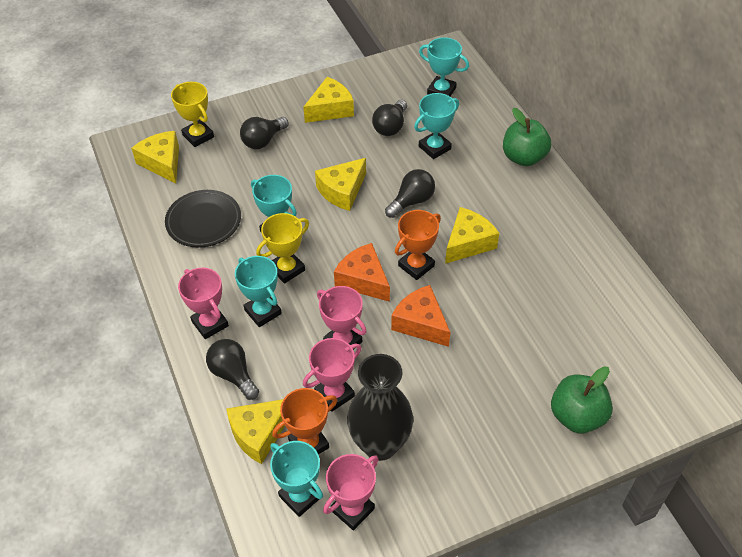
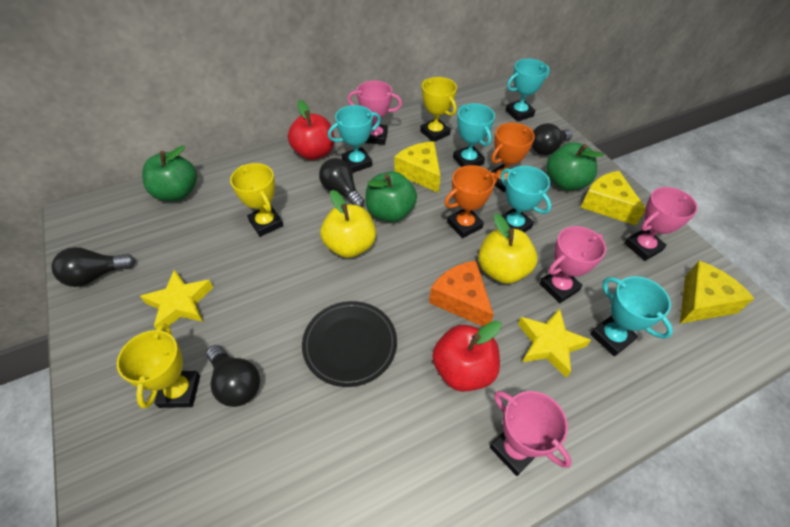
black vase: 1 -> 0
green apple: 2 -> 3
orange cheese: 2 -> 1
red apple: 0 -> 2
yellow apple: 0 -> 2
yellow cheese: 5 -> 3
yellow star: 0 -> 2
yellow trophy: 2 -> 3

